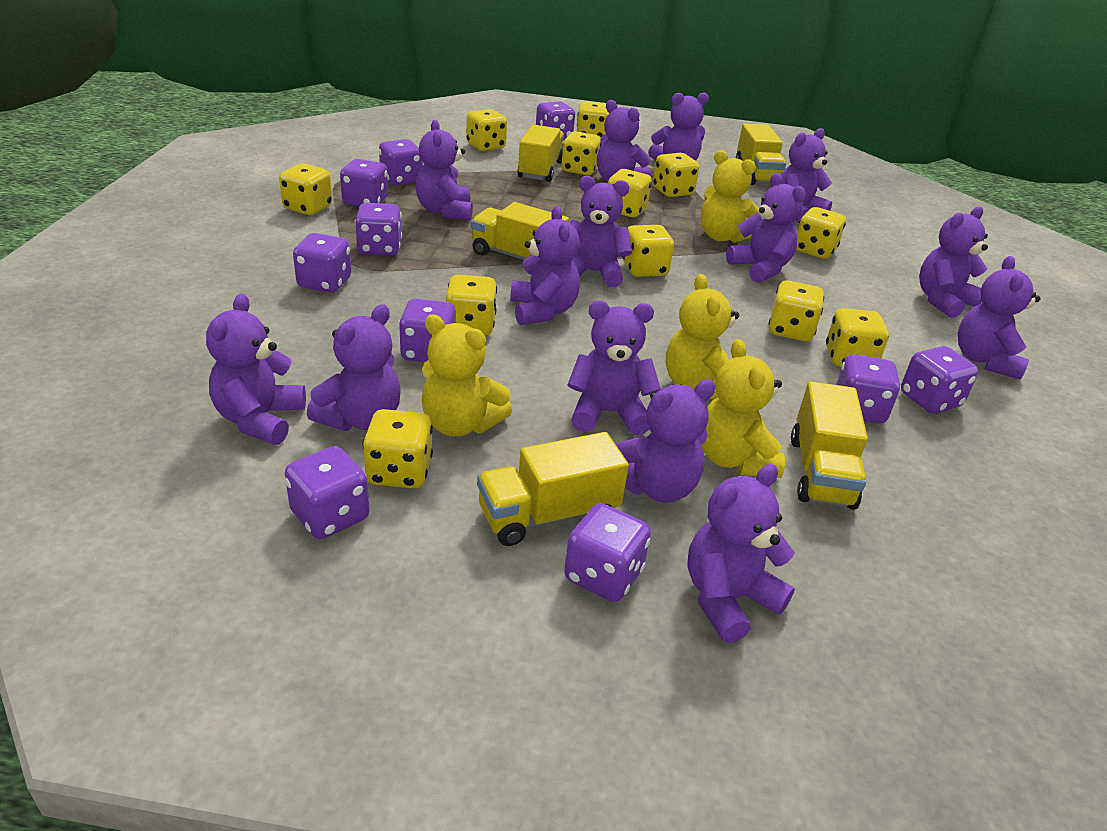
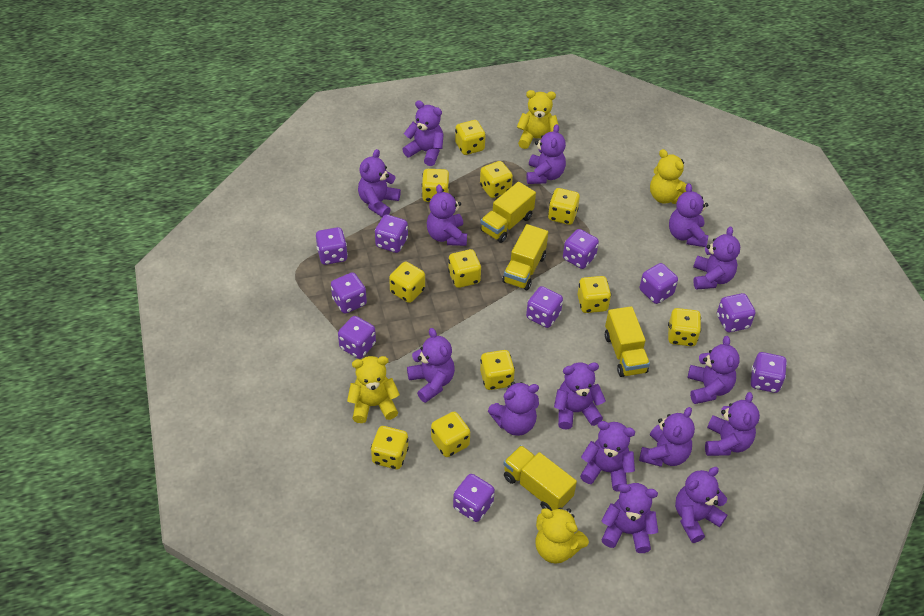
purple teddy bear: 14 -> 15
yellow dice: 12 -> 11
yellow truck: 5 -> 4

